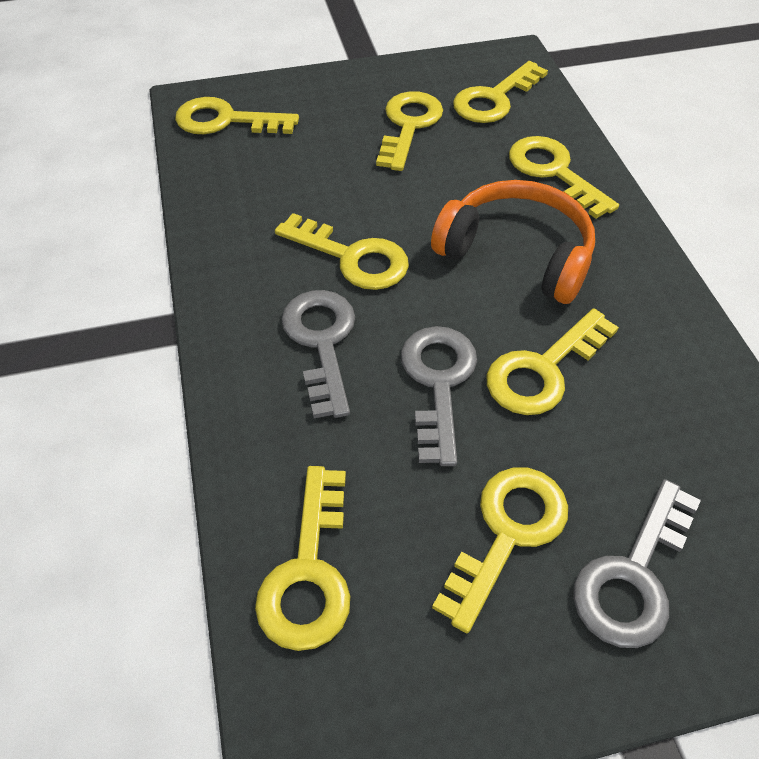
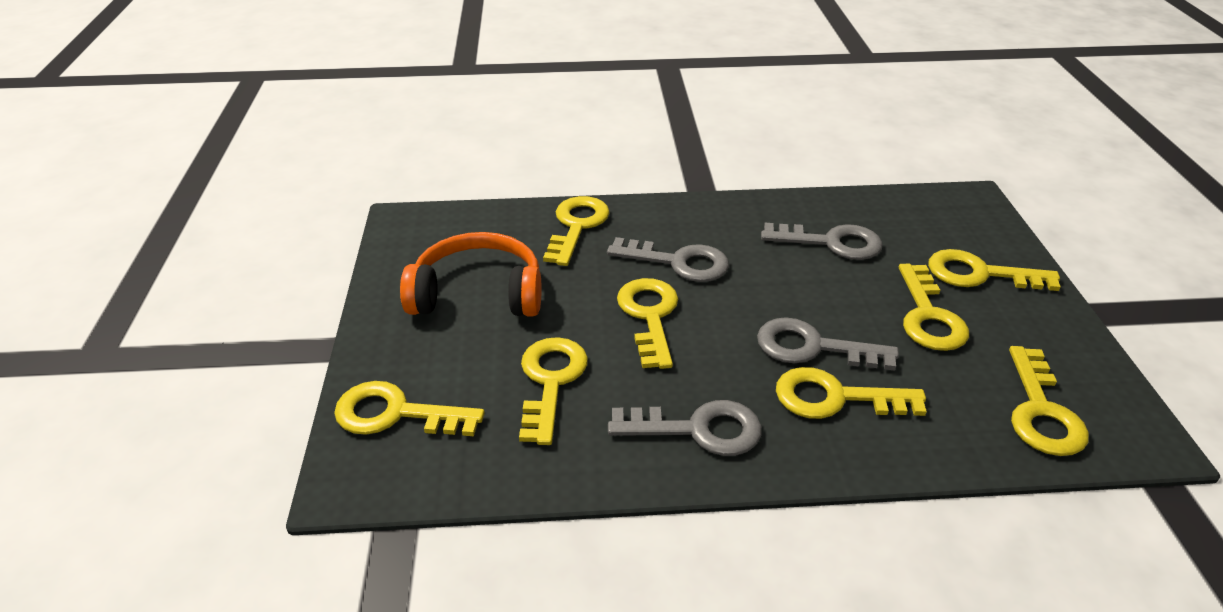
grey key: 3 -> 4

